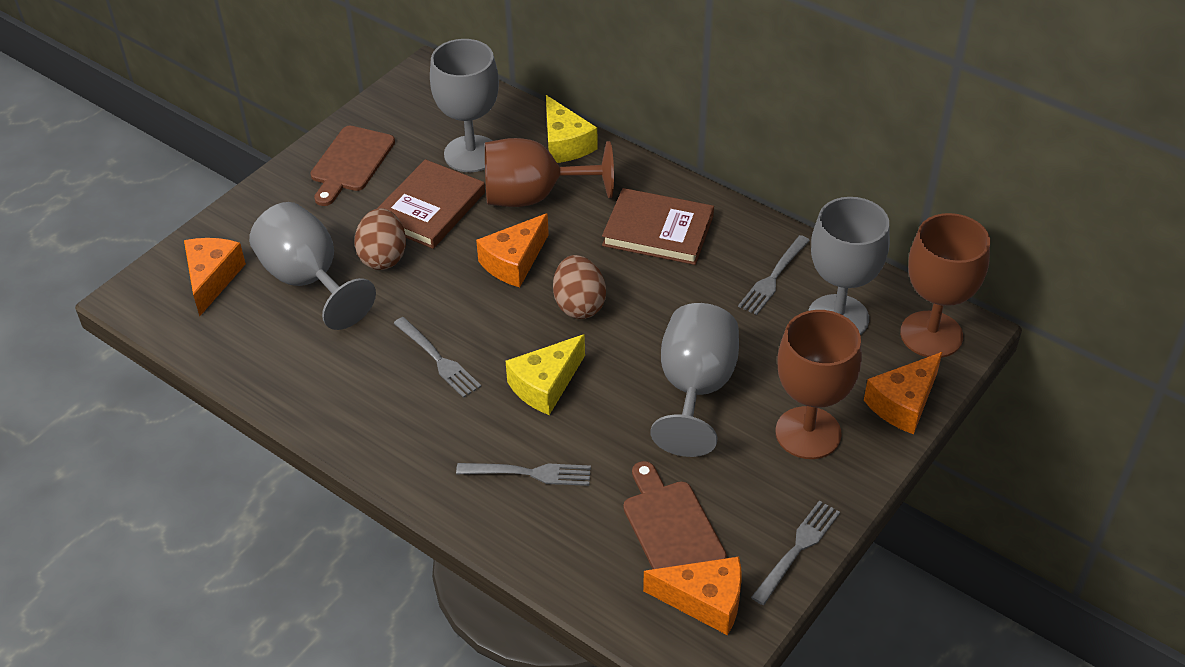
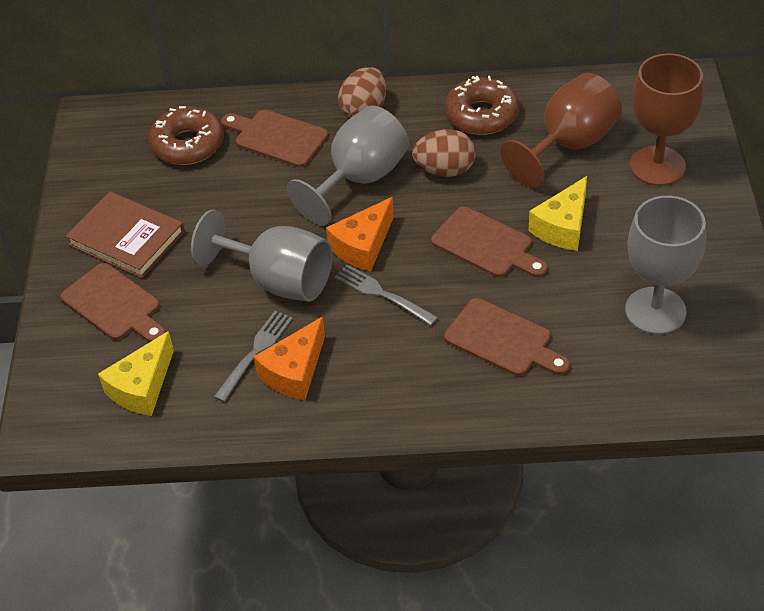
brown book: 2 -> 1
brown cutting board: 2 -> 4
brown donut: 0 -> 2
brown goblet: 3 -> 2
grey fork: 4 -> 2
grey goblet: 4 -> 3
orange cheese: 4 -> 2

